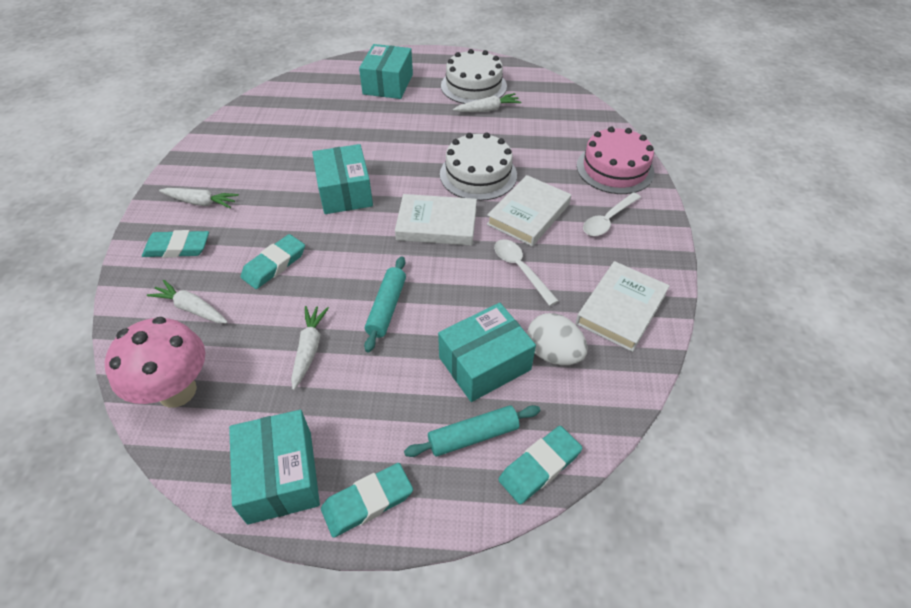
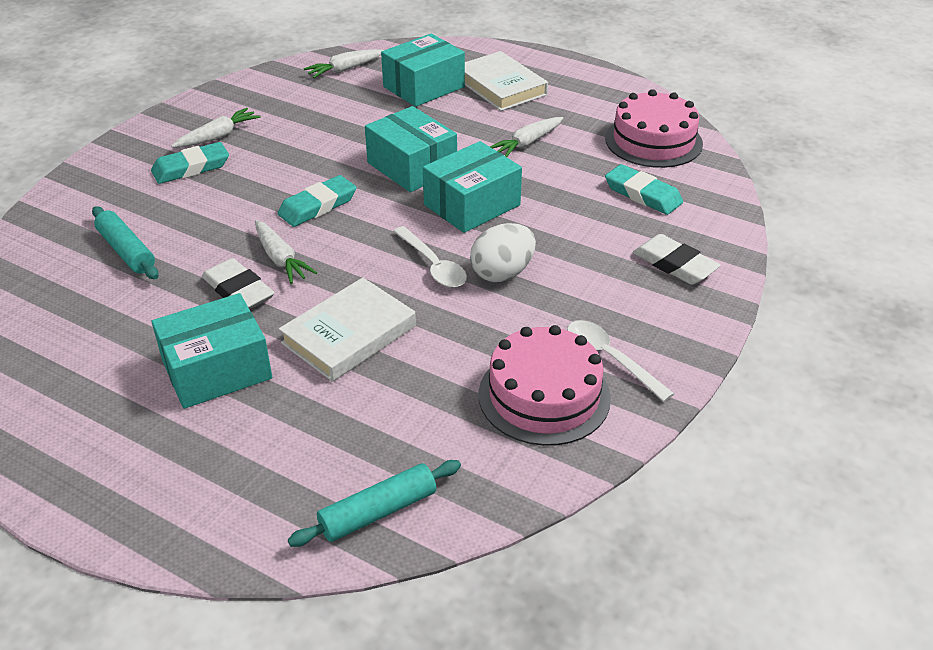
pink cake: 1 -> 2
pink mushroom: 1 -> 0
turquoise eraser: 4 -> 3
white book: 3 -> 2
white cake: 2 -> 0
white eraser: 0 -> 2

